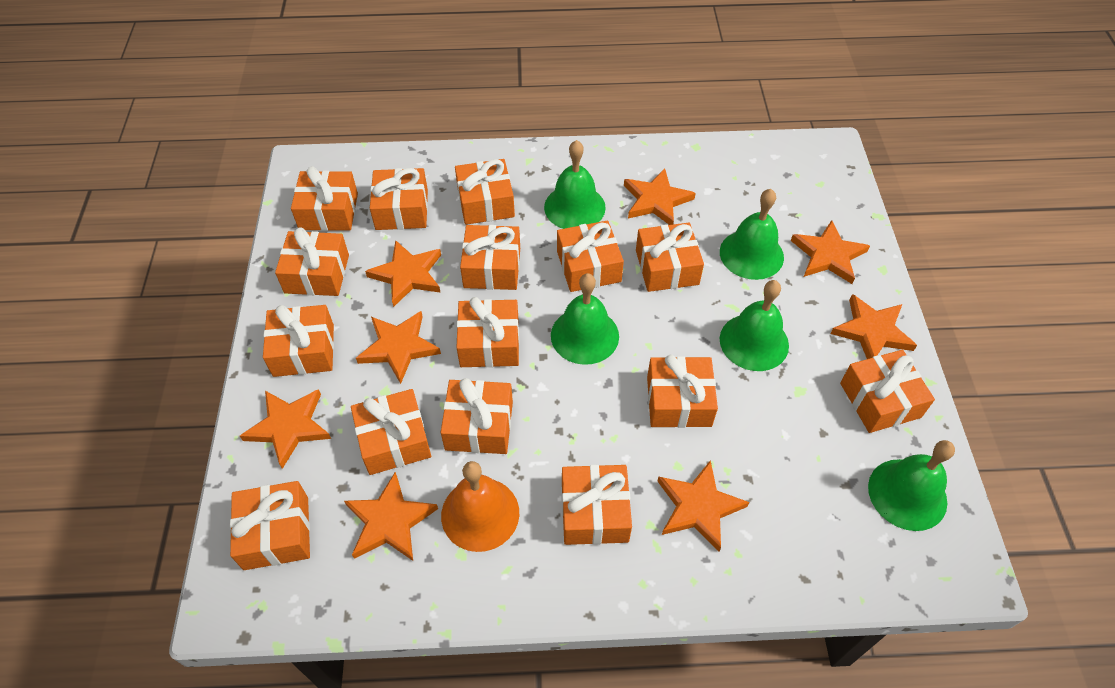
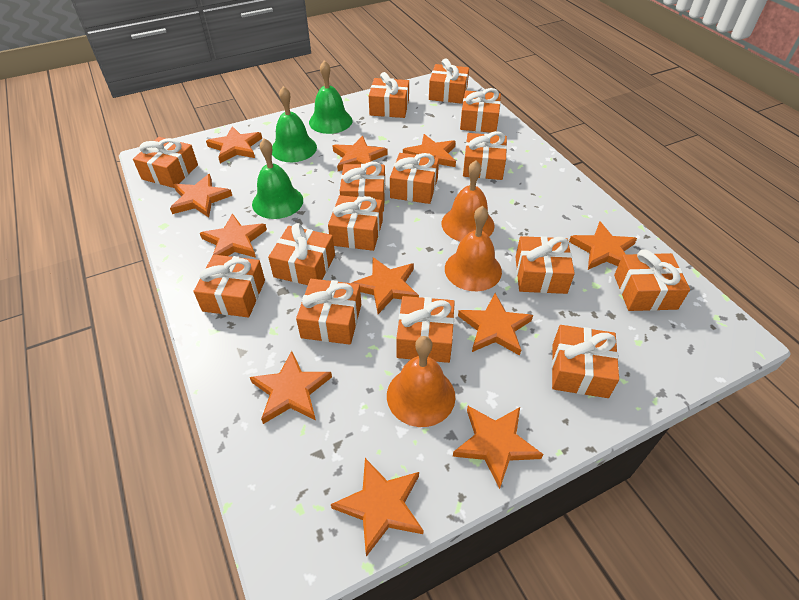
green bell: 5 -> 3
orange bell: 1 -> 3
orange star: 8 -> 11

